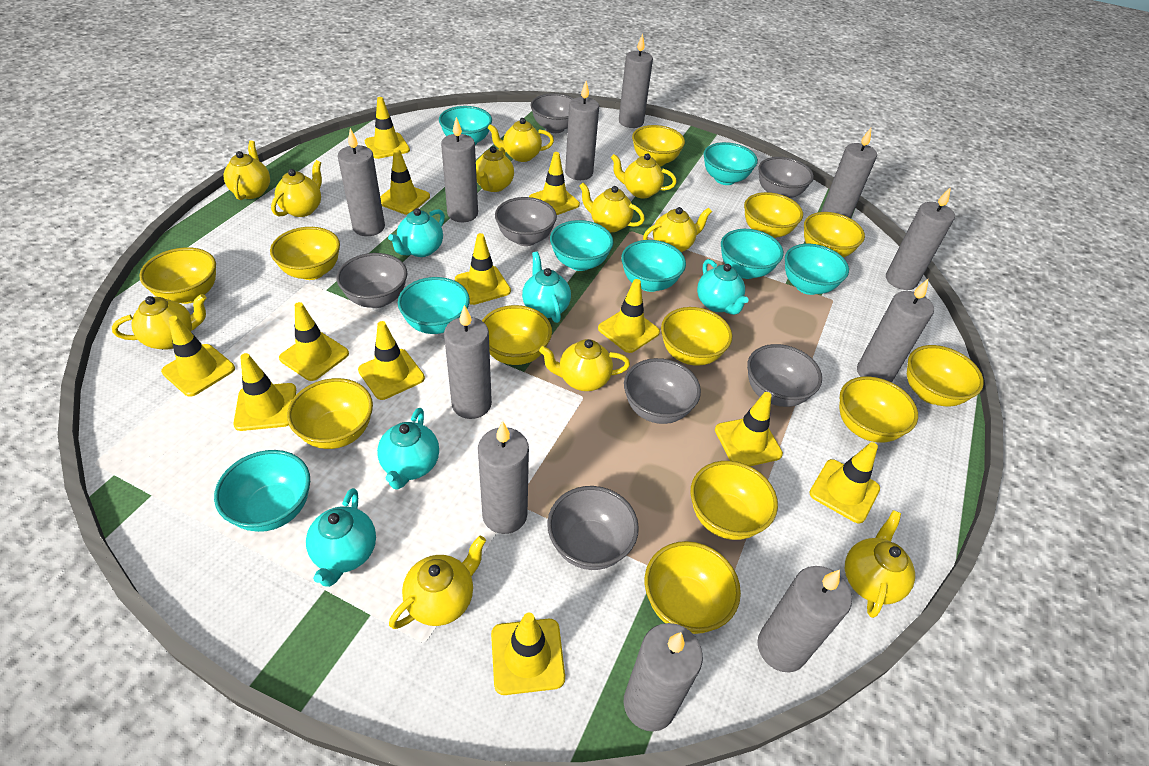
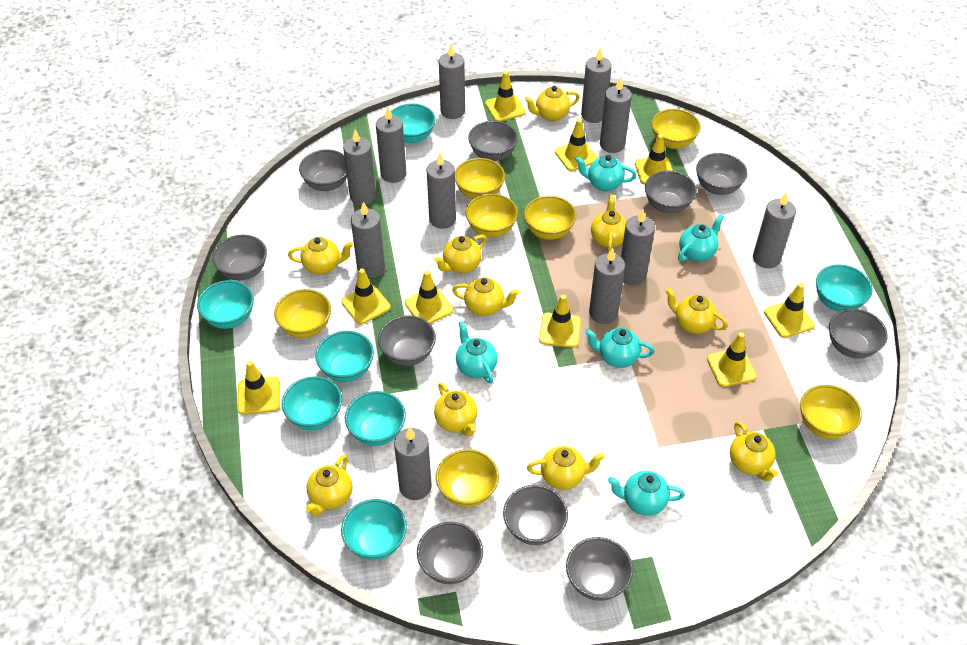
grey bowl: 7 -> 10
turquoise bowl: 8 -> 7
yellow bowl: 12 -> 7
yellow teapot: 11 -> 10
yellow traffic cone: 12 -> 9

